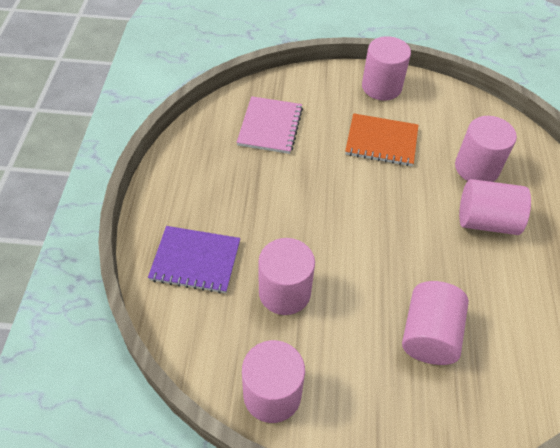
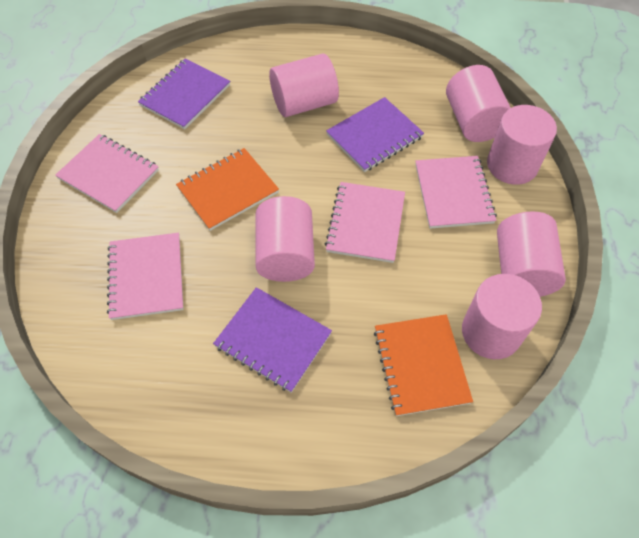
orange notebook: 1 -> 2
pink notebook: 1 -> 4
purple notebook: 1 -> 3

